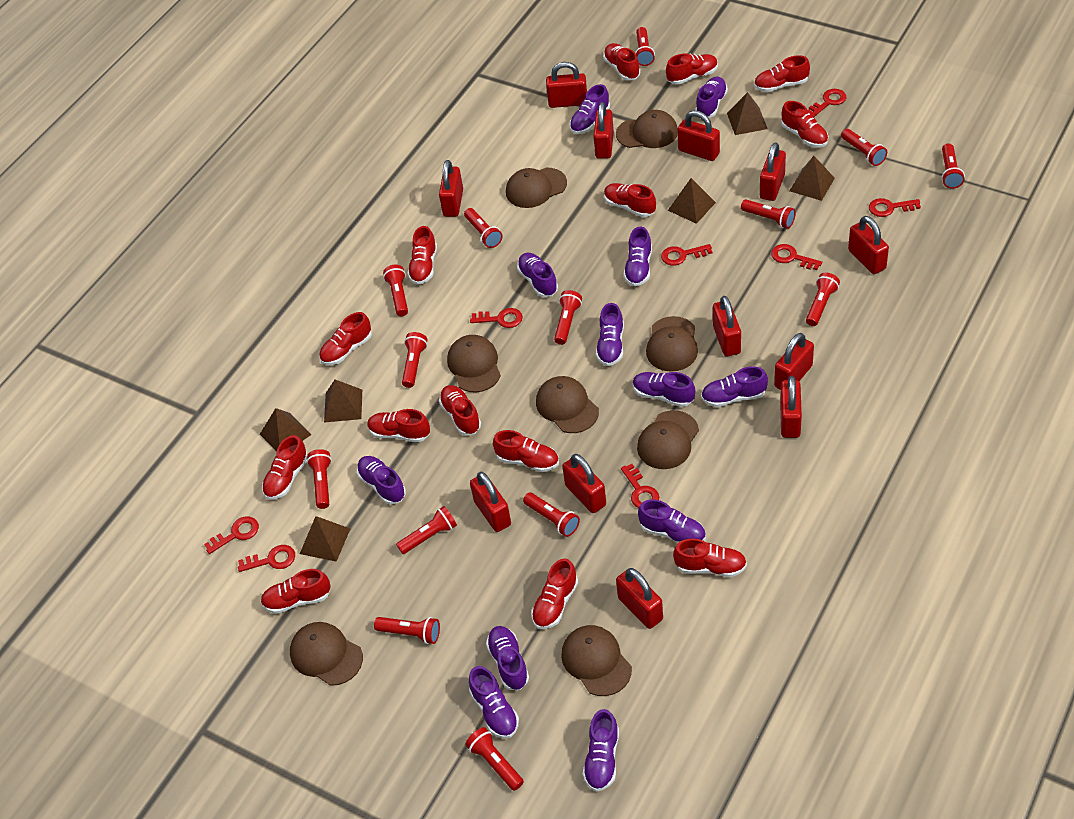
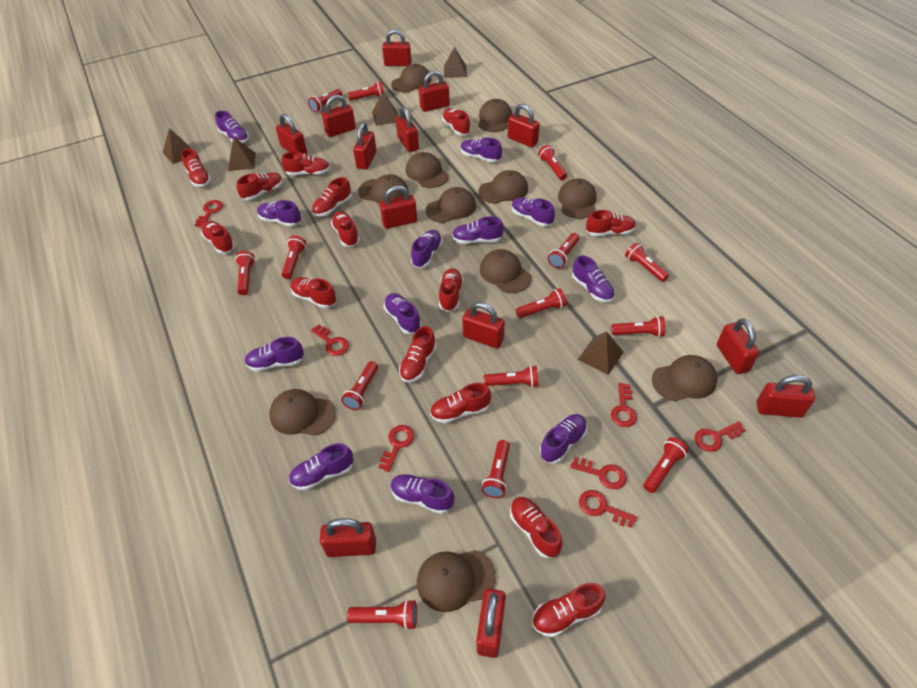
brown cap: 8 -> 11
brown pyramid: 6 -> 5
red key: 8 -> 7
red padlock: 12 -> 13

